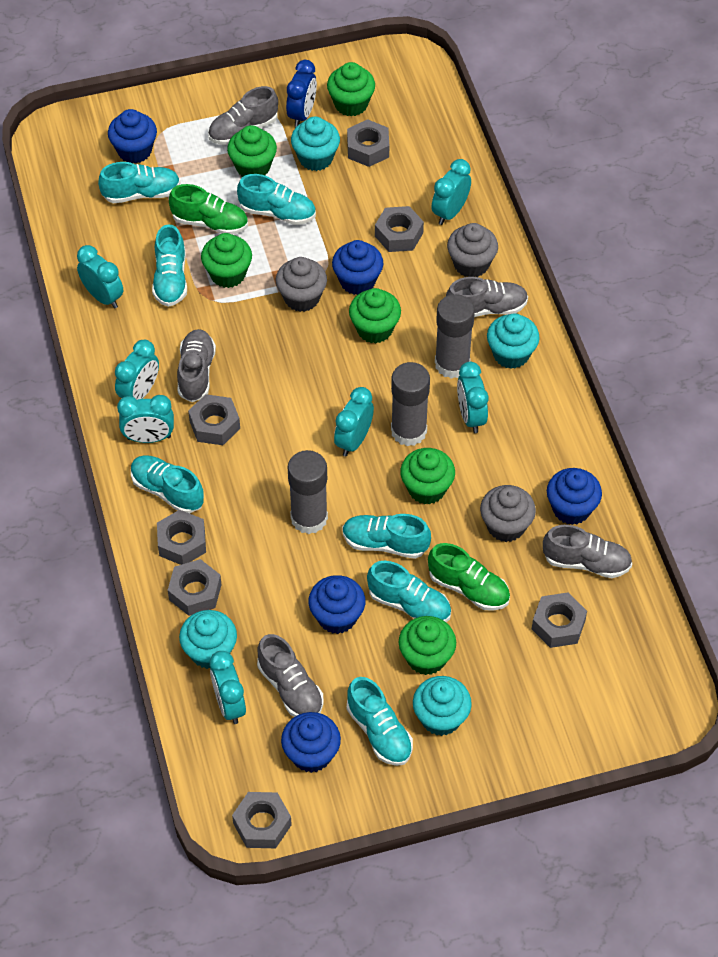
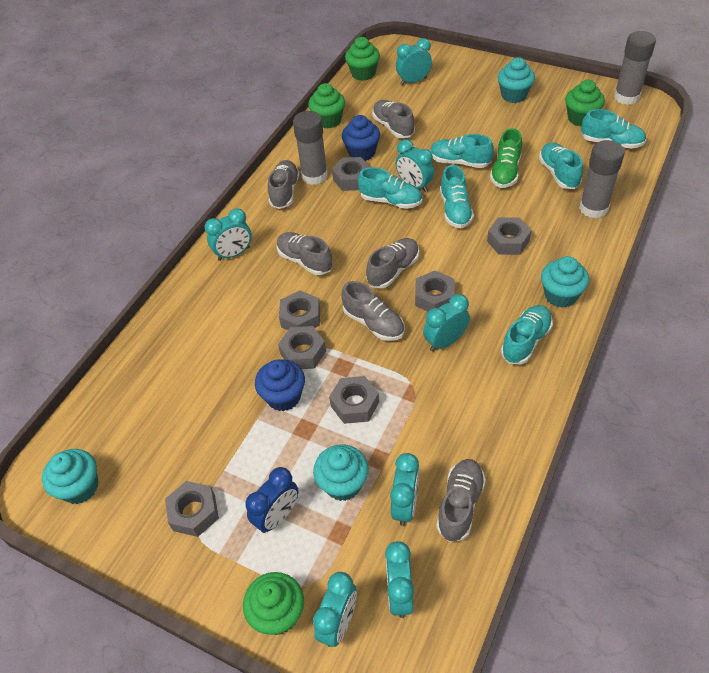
blue cupcake: 5 -> 2
green cupcake: 6 -> 4
green shoe: 2 -> 1
grey cupcake: 3 -> 0
grey shoe: 5 -> 6
turquoise shoe: 7 -> 6

